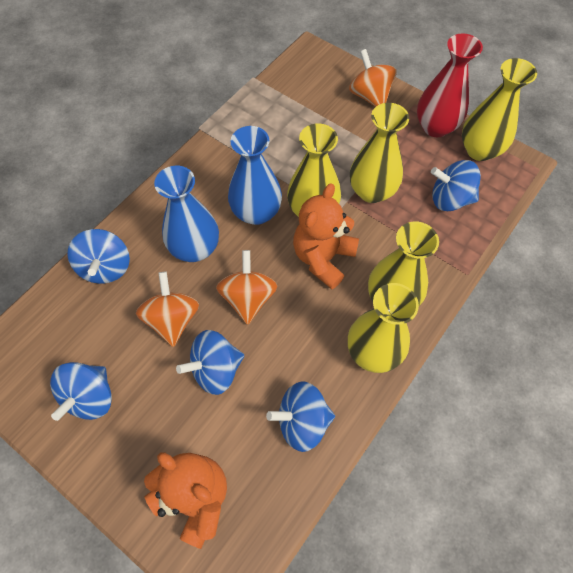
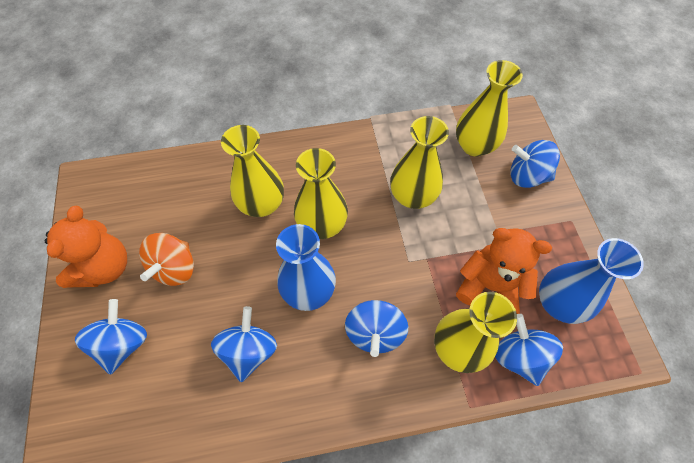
orange spinning top: 3 -> 1
red vase: 1 -> 0

